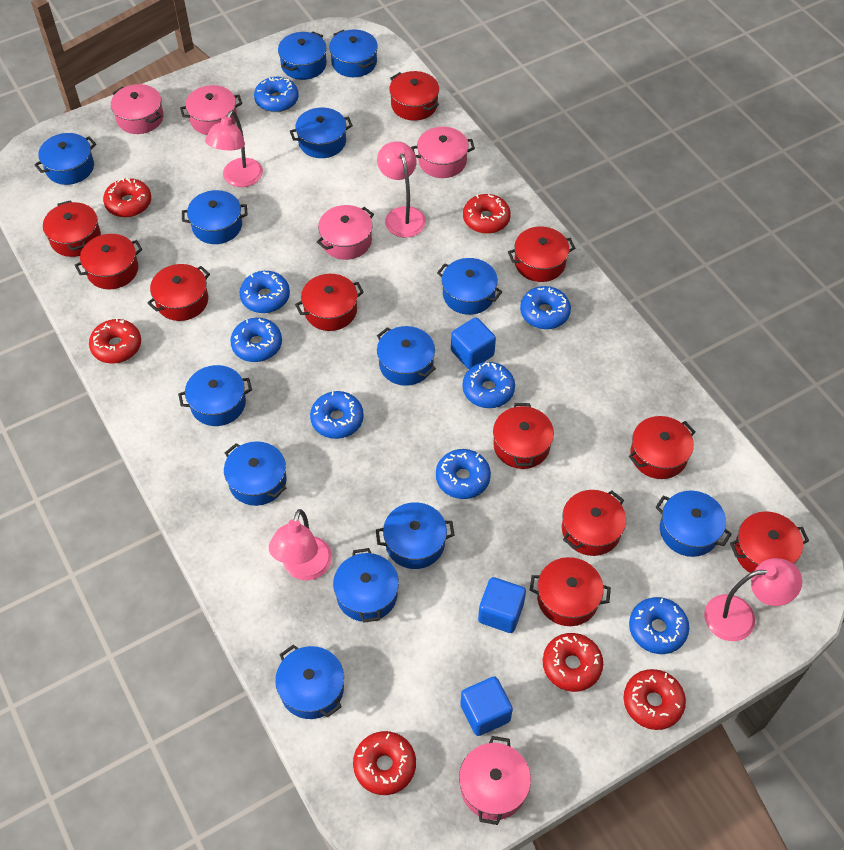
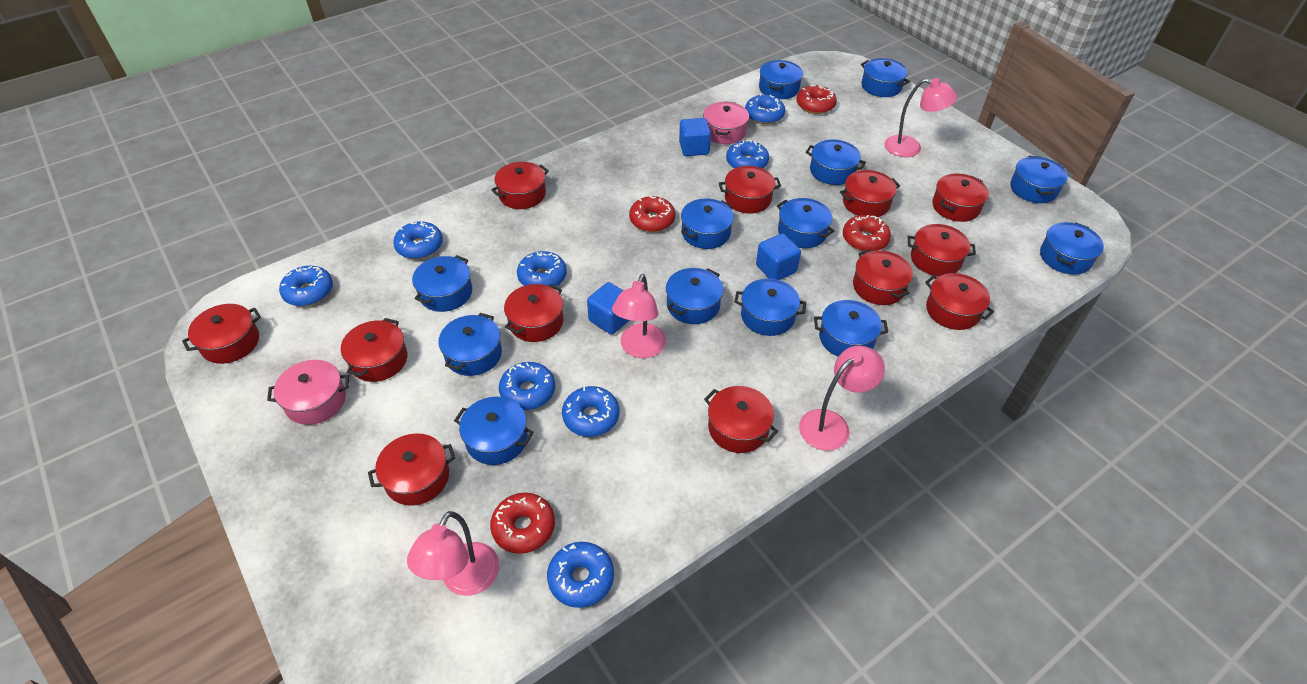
pink pot: 5 -> 2
red donut: 6 -> 4
red pot: 11 -> 12

